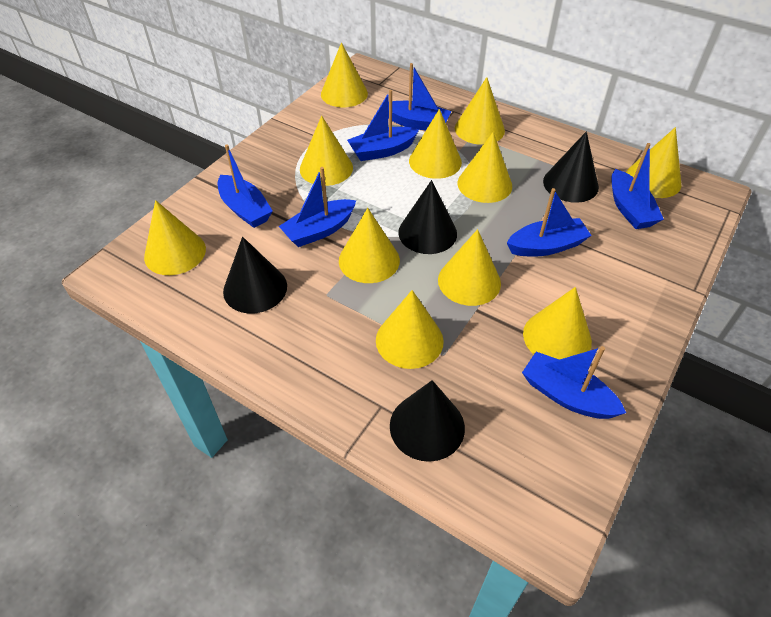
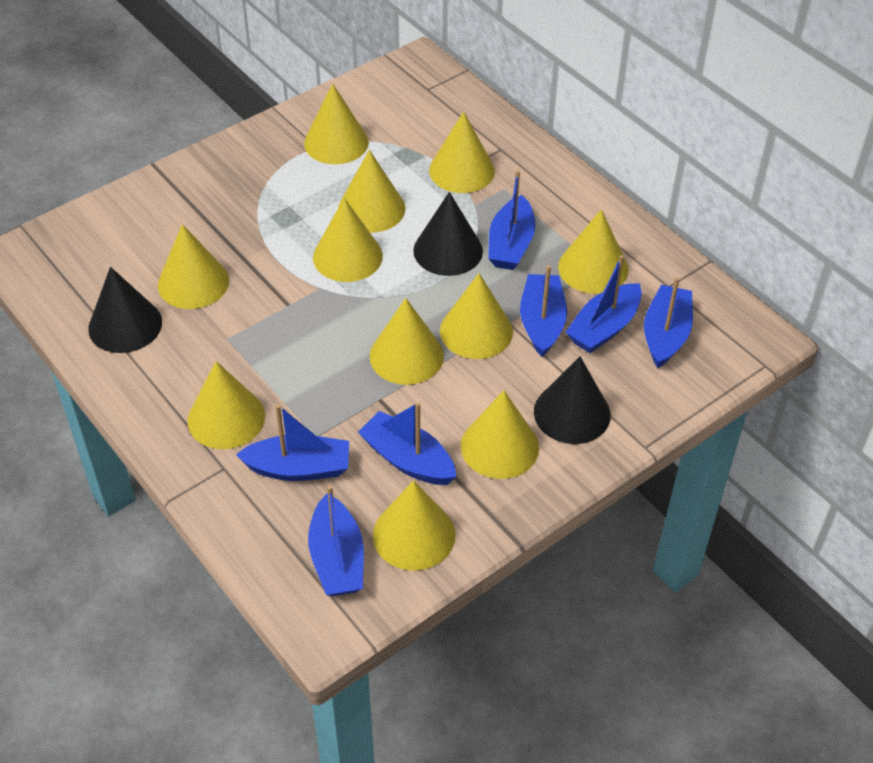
black cone: 4 -> 3

